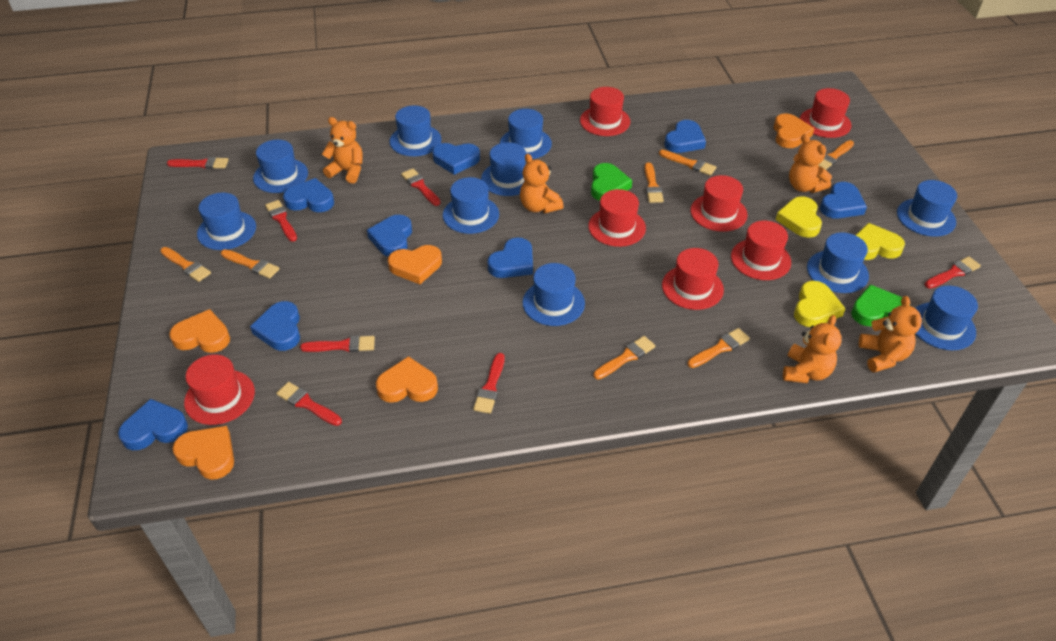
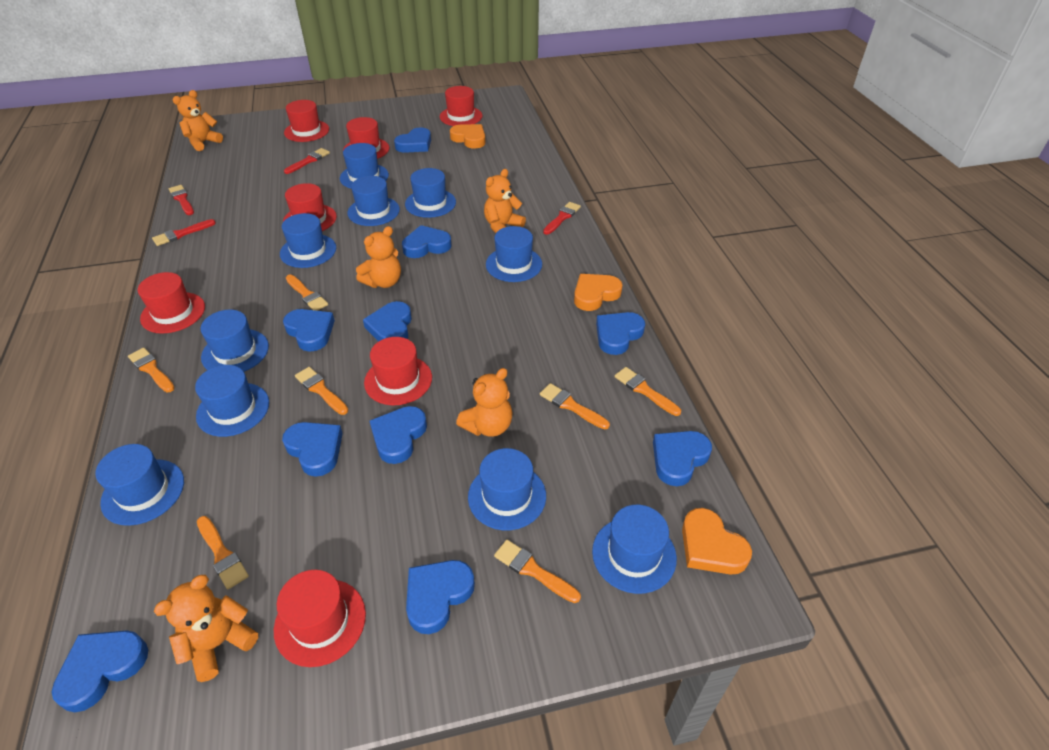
blue heart: 8 -> 10
green heart: 2 -> 0
orange heart: 5 -> 3
red brush: 7 -> 4
yellow heart: 3 -> 0

